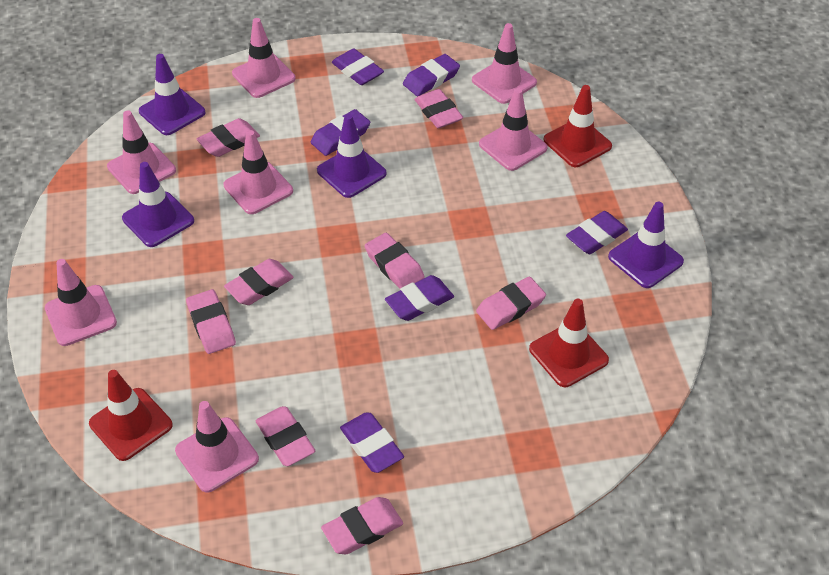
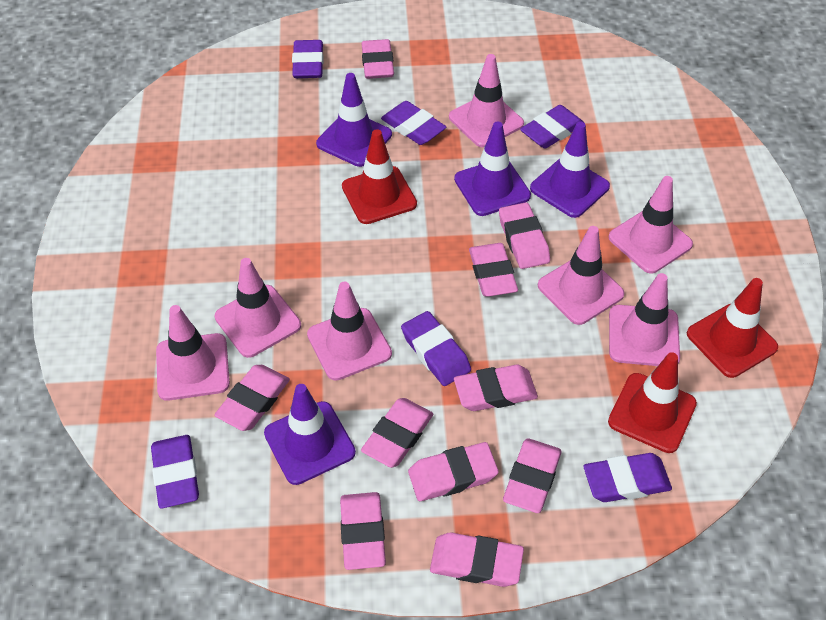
pink eraser: 8 -> 10

